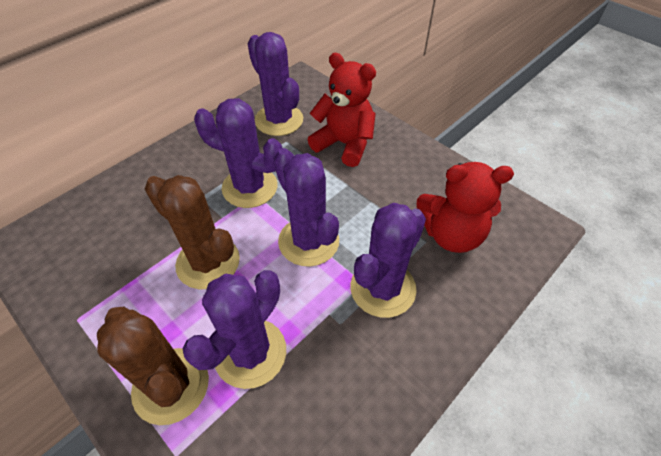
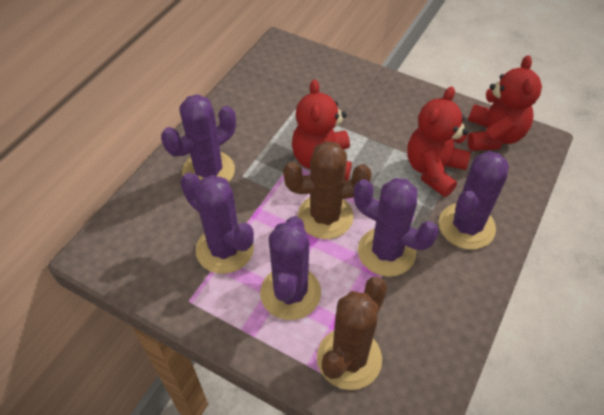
red teddy bear: 2 -> 3

